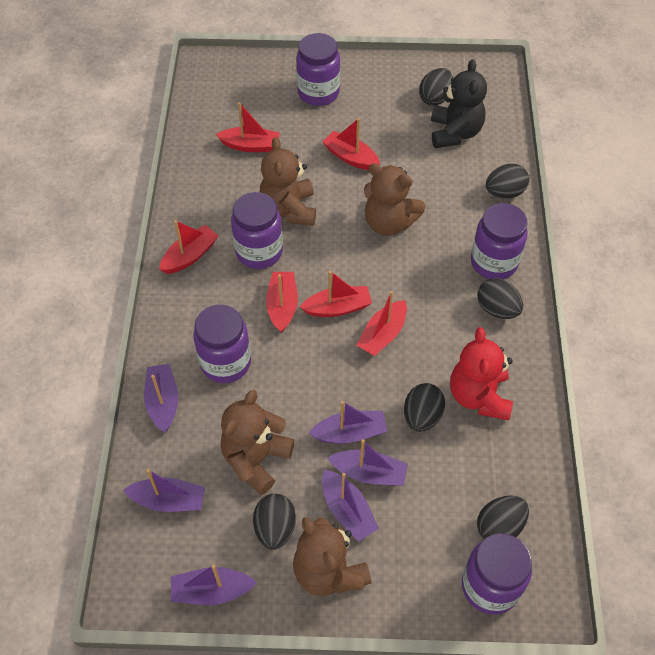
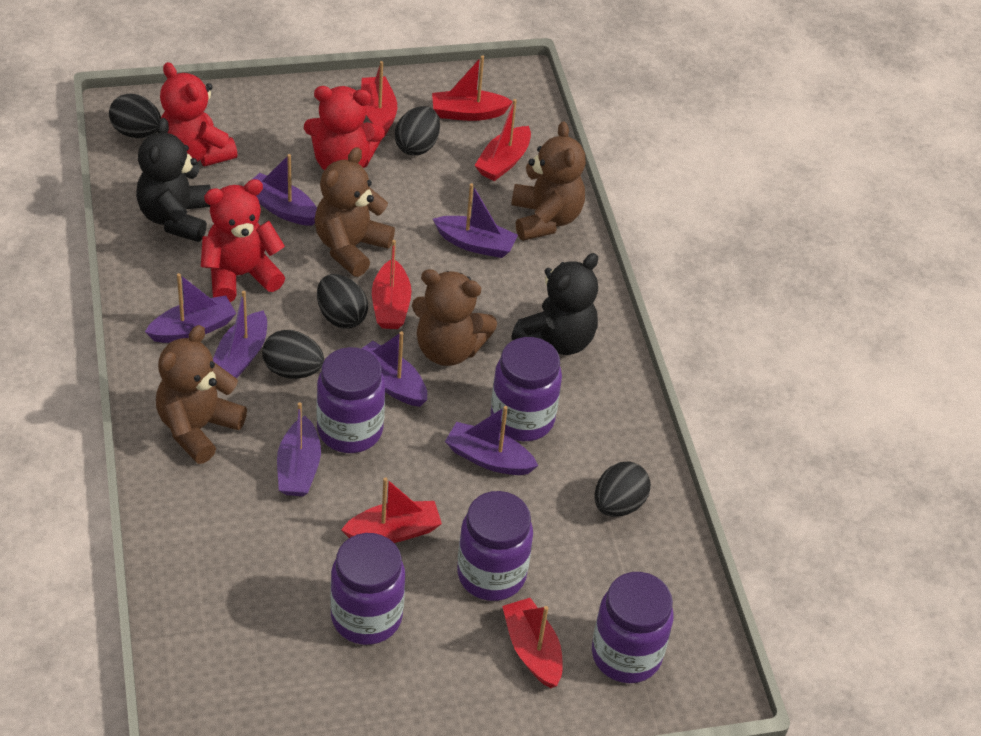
black egg: 6 -> 5
black teddy bear: 1 -> 2
purple boat: 6 -> 7
red teddy bear: 1 -> 3

